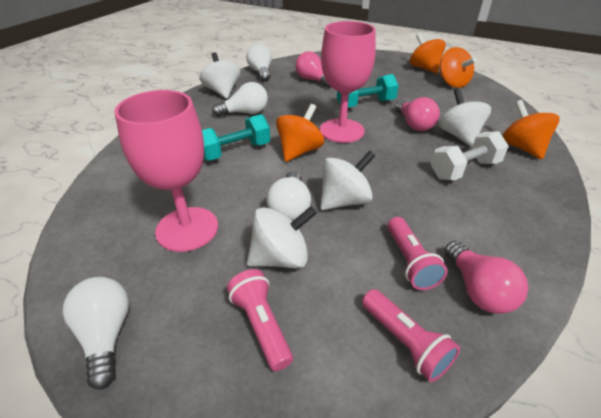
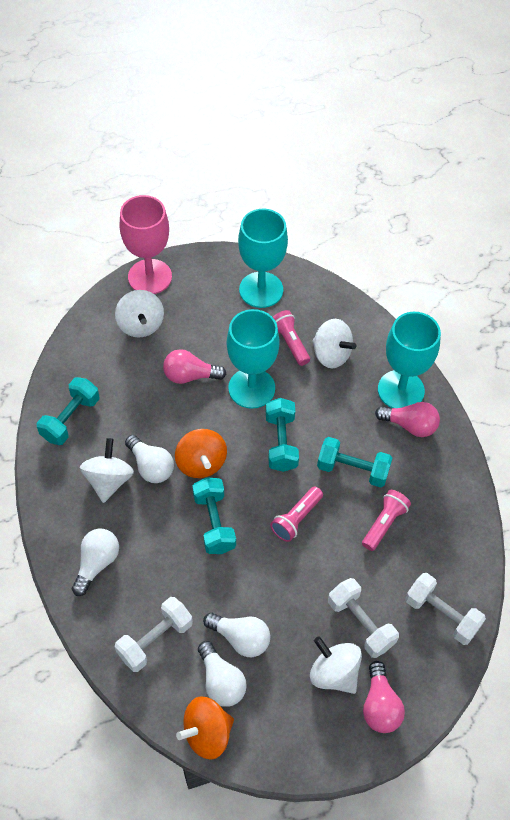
orange spinning top: 4 -> 2
pink goblet: 2 -> 1
turquoise dumbbell: 2 -> 4
turquoise goblet: 0 -> 3
white dumbbell: 1 -> 3

